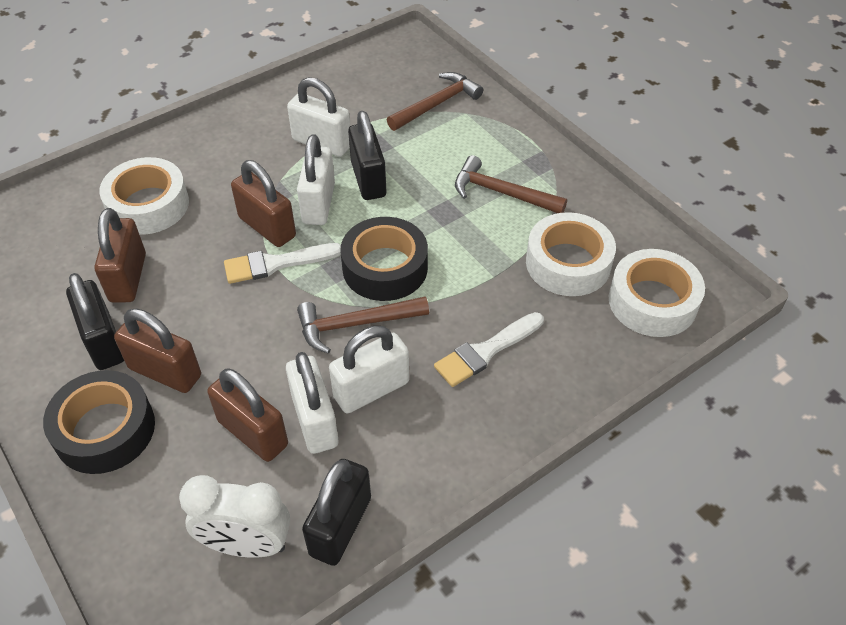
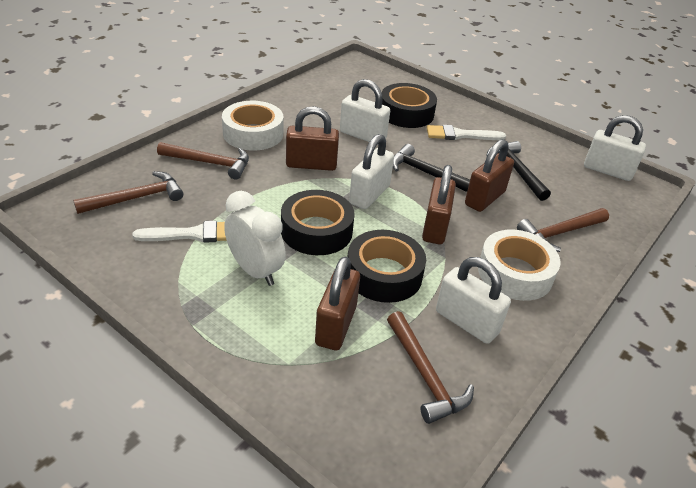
black hammer: 0 -> 2
black padlock: 3 -> 0
black tape: 2 -> 3
brown hammer: 3 -> 4
white tape: 3 -> 2

